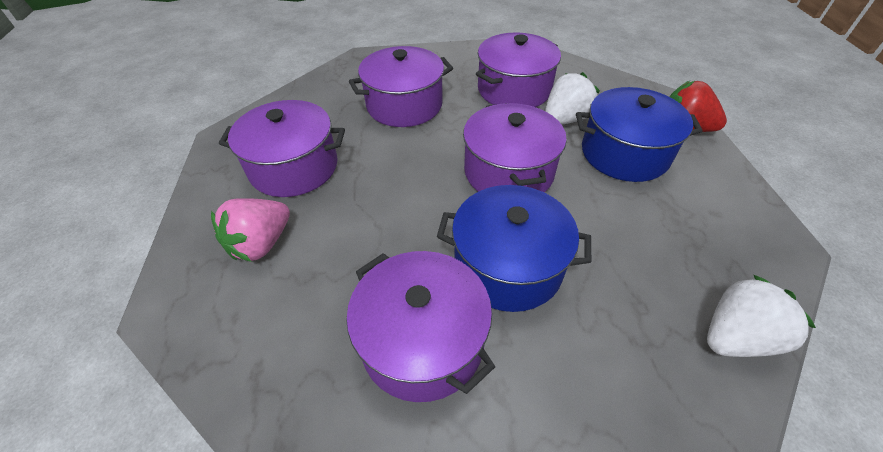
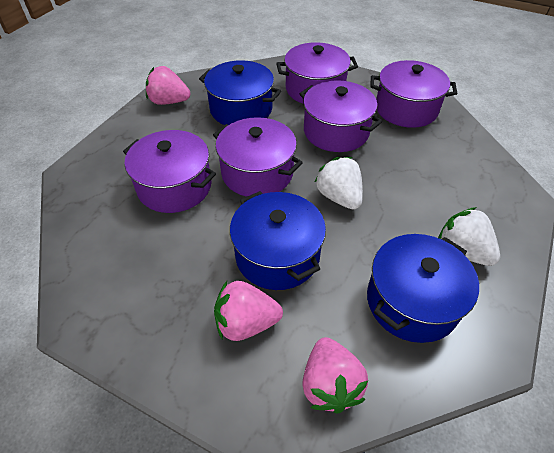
blue pot: 2 -> 3
pink strawberry: 1 -> 3
red strawberry: 1 -> 0

